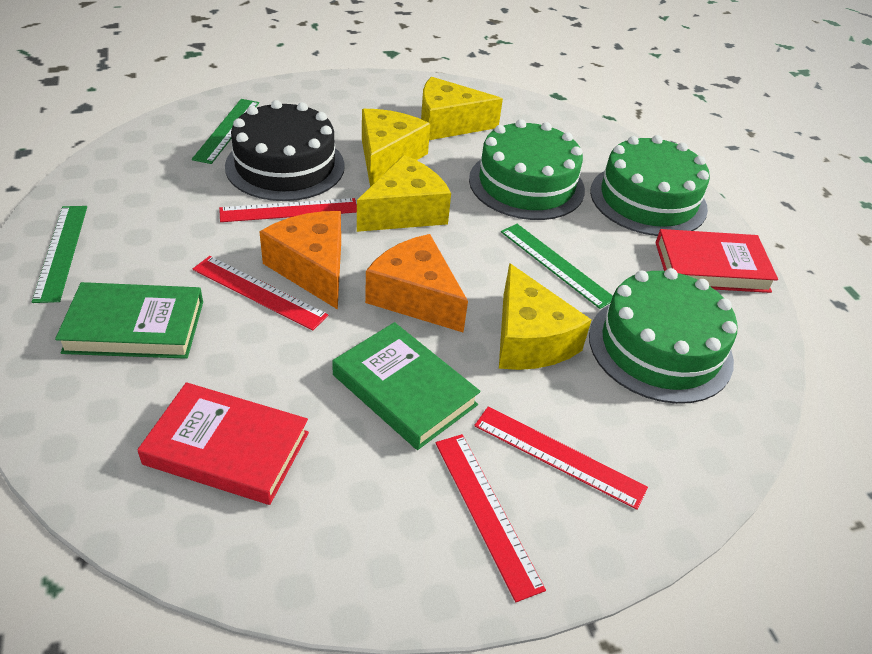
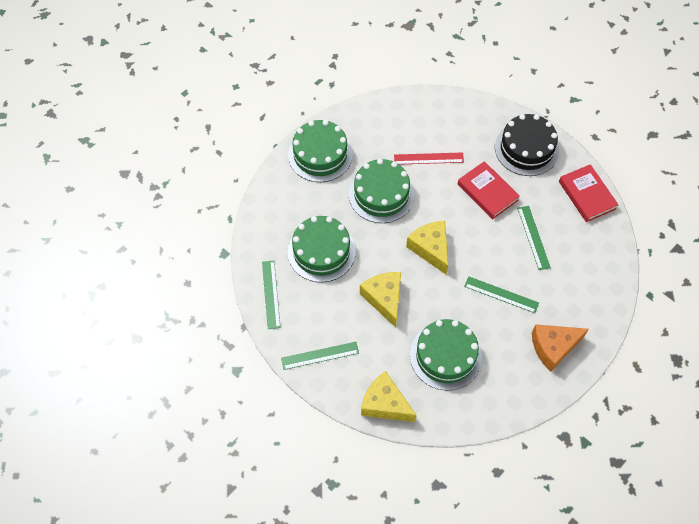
green book: 2 -> 0
green cake: 3 -> 4
green ruler: 3 -> 4
orange cheese: 2 -> 1
red ruler: 4 -> 1
yellow cheese: 4 -> 3

